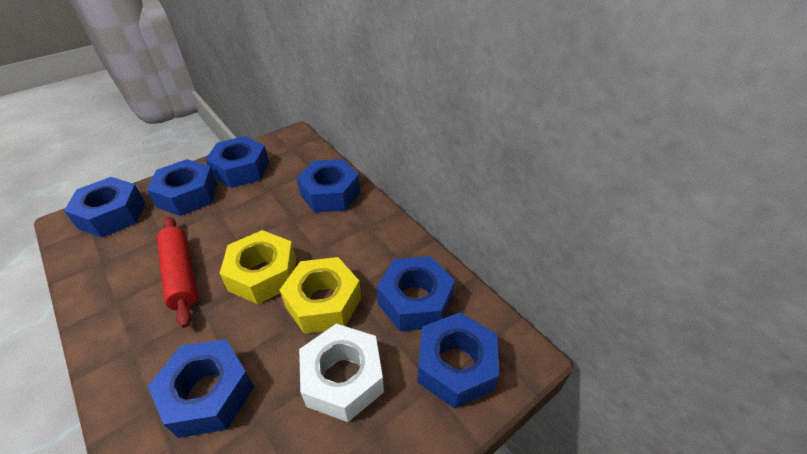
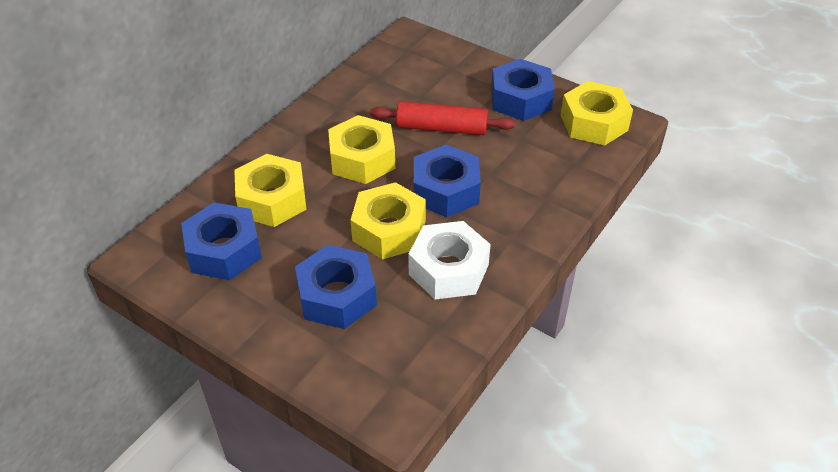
blue nut: 7 -> 4
yellow nut: 2 -> 4

